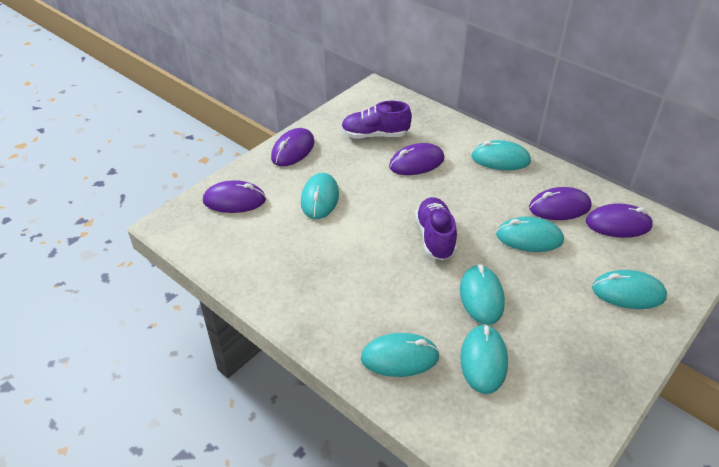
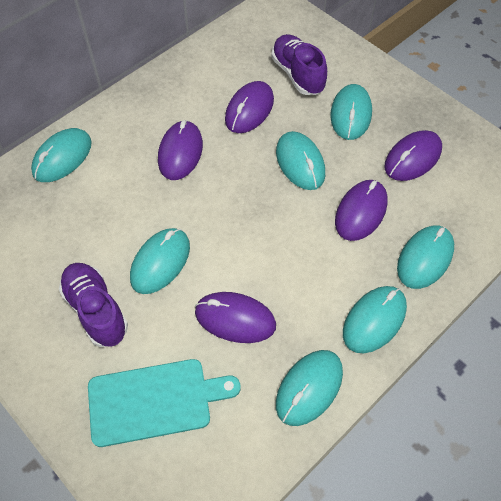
turquoise cutting board: 0 -> 1

